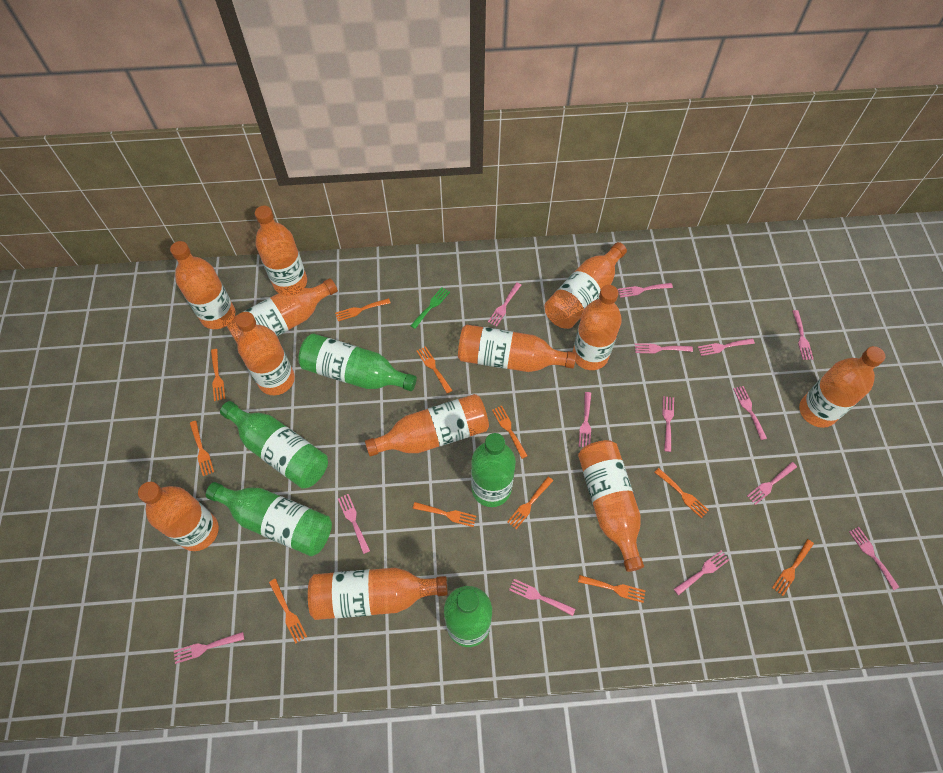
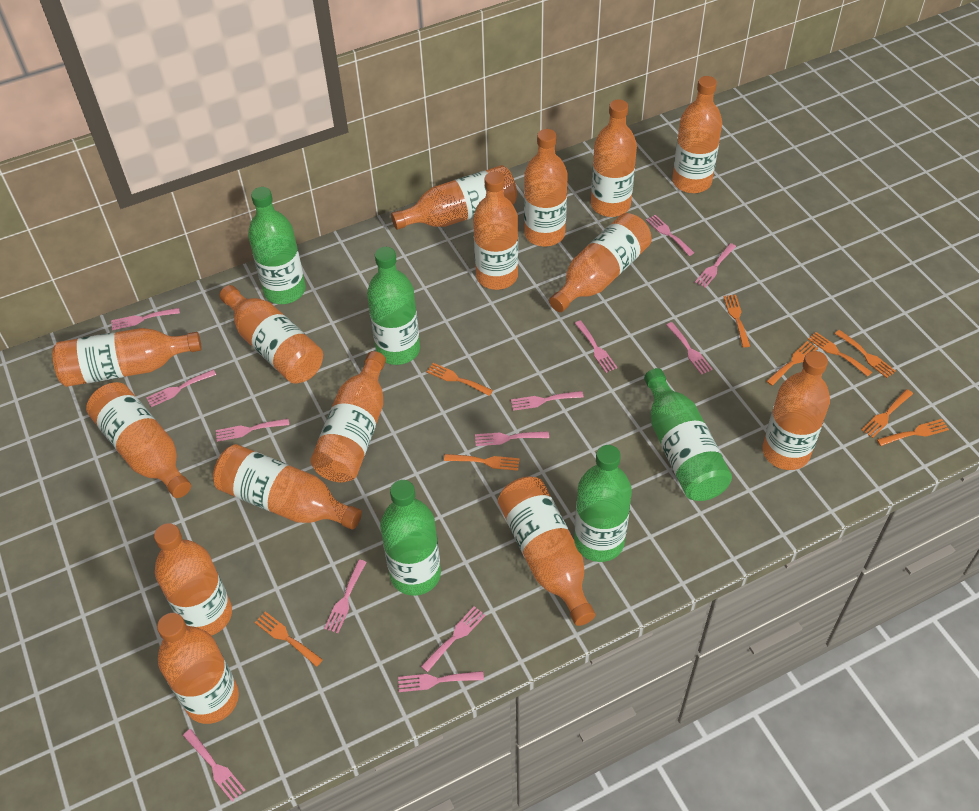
green fork: 1 -> 0
orange bottle: 12 -> 15
orange fork: 11 -> 9
pink fork: 14 -> 13

